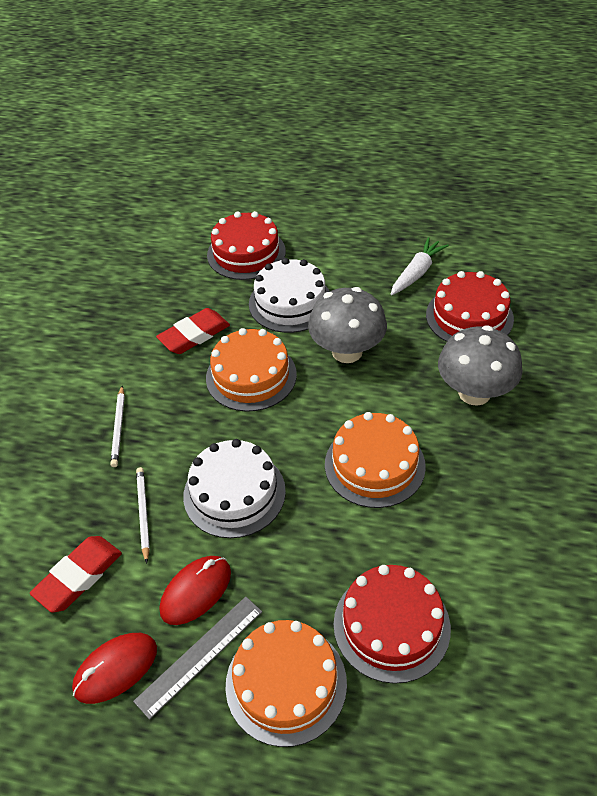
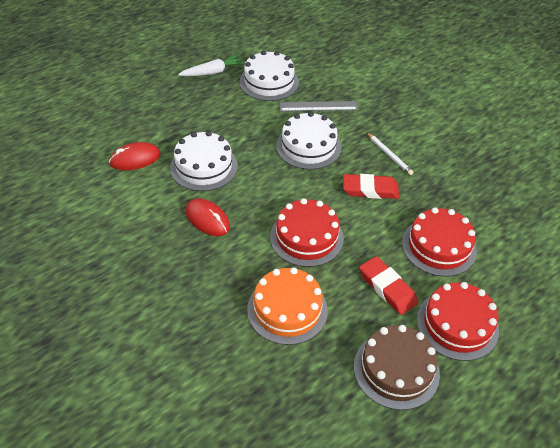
brown cake: 0 -> 1
grey mushroom: 2 -> 0
orange cake: 3 -> 1
white cake: 2 -> 3
white pencil: 2 -> 1

